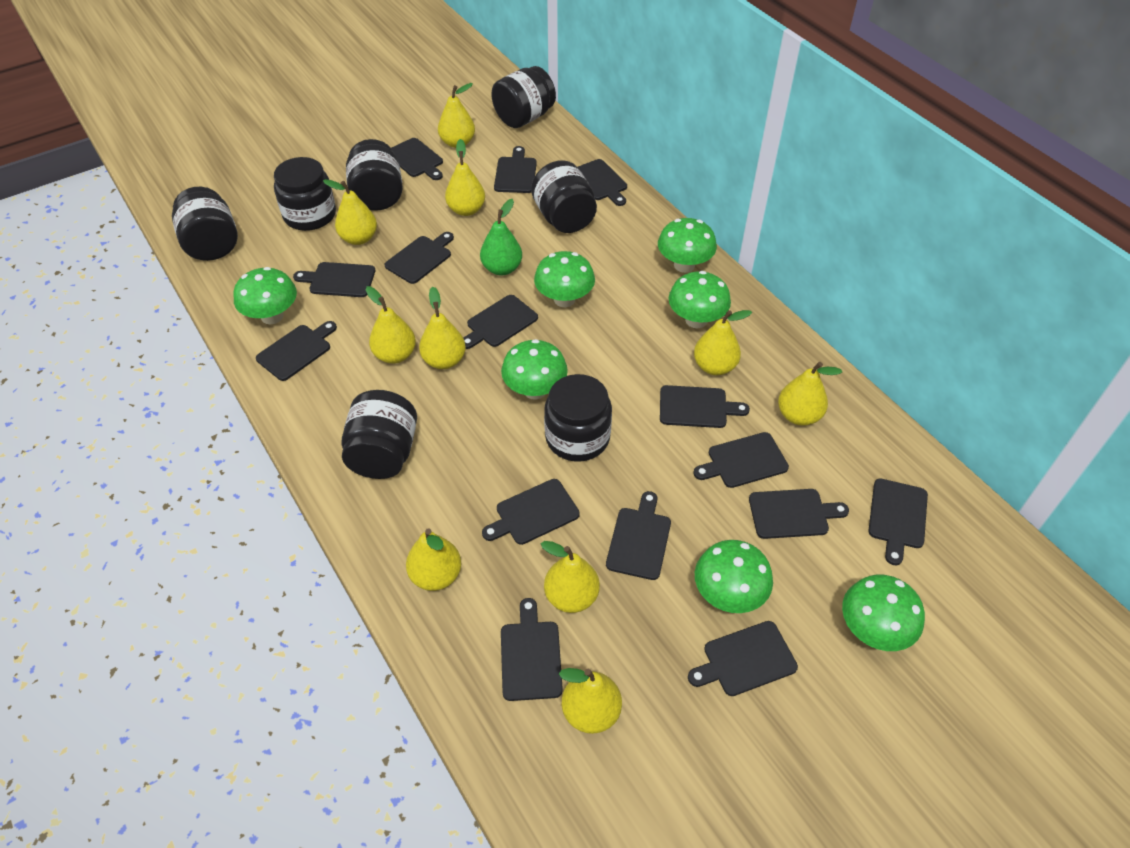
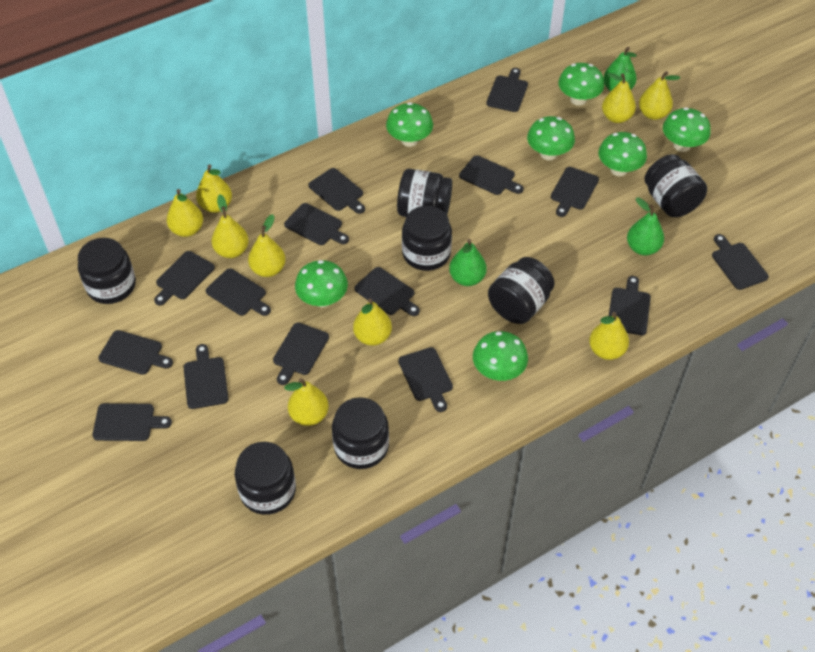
green pear: 1 -> 3
yellow pear: 10 -> 9

